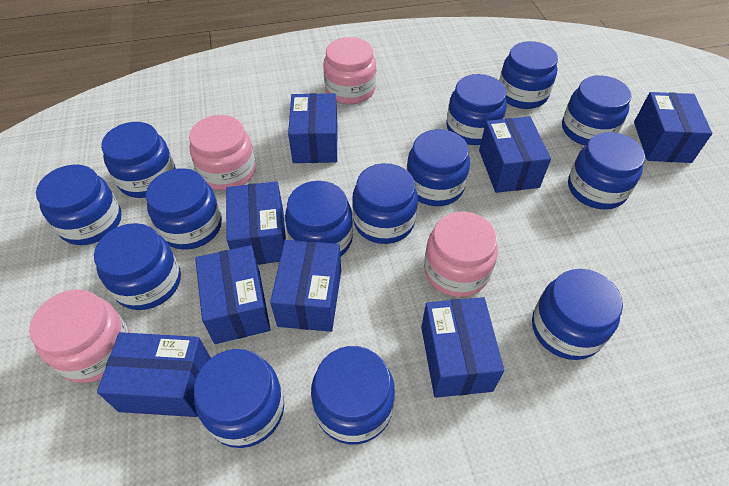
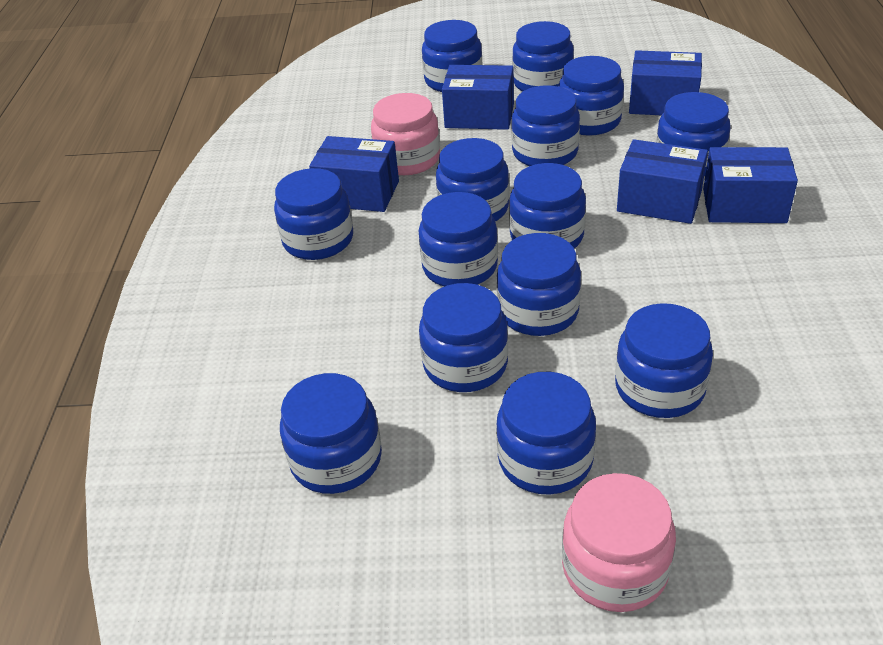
blue box: 8 -> 5
pink jar: 4 -> 2

